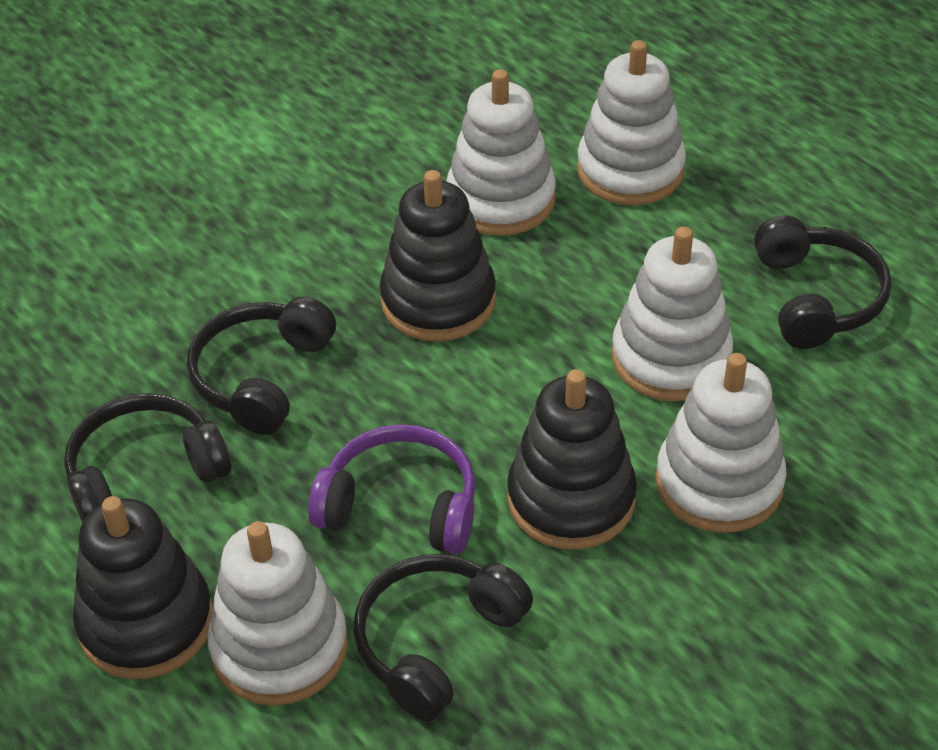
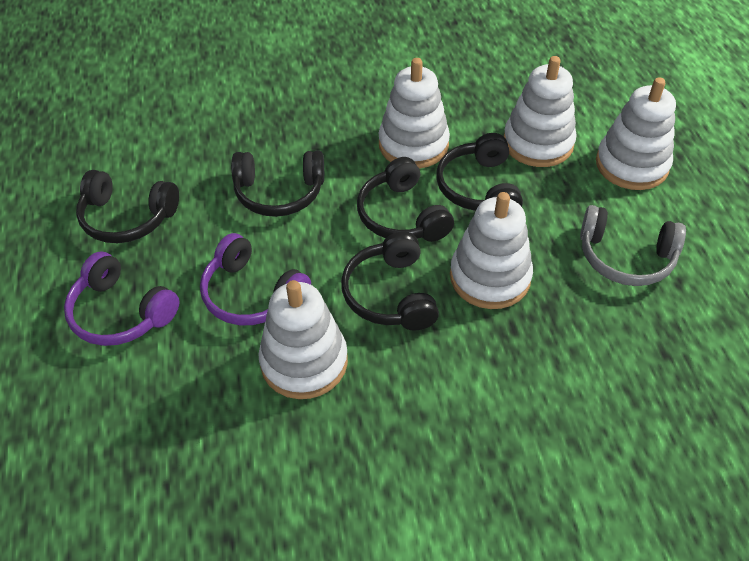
black headphones: 4 -> 5
black stacking toy: 3 -> 0
grey headphones: 0 -> 1
purple headphones: 1 -> 2

